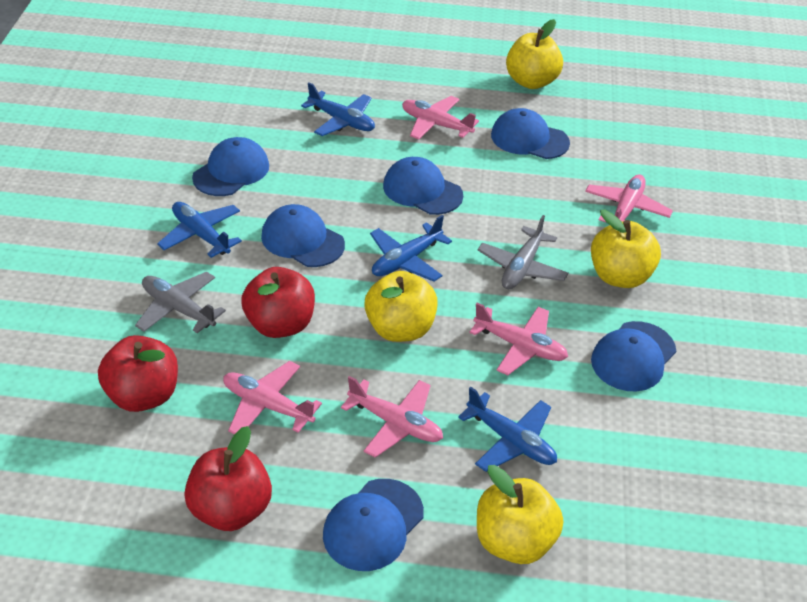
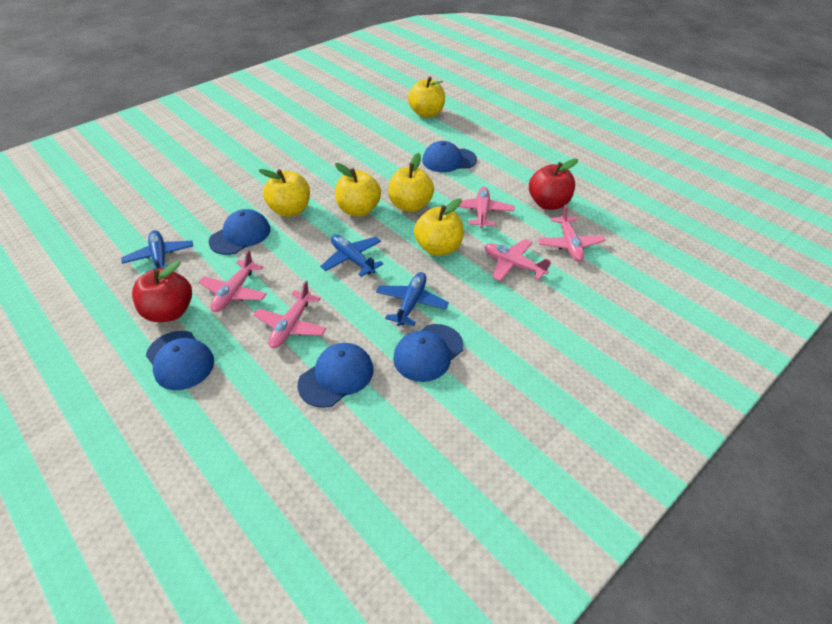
blue cap: 6 -> 5
blue plane: 4 -> 3
grey plane: 2 -> 0
red apple: 3 -> 2
yellow apple: 4 -> 5

